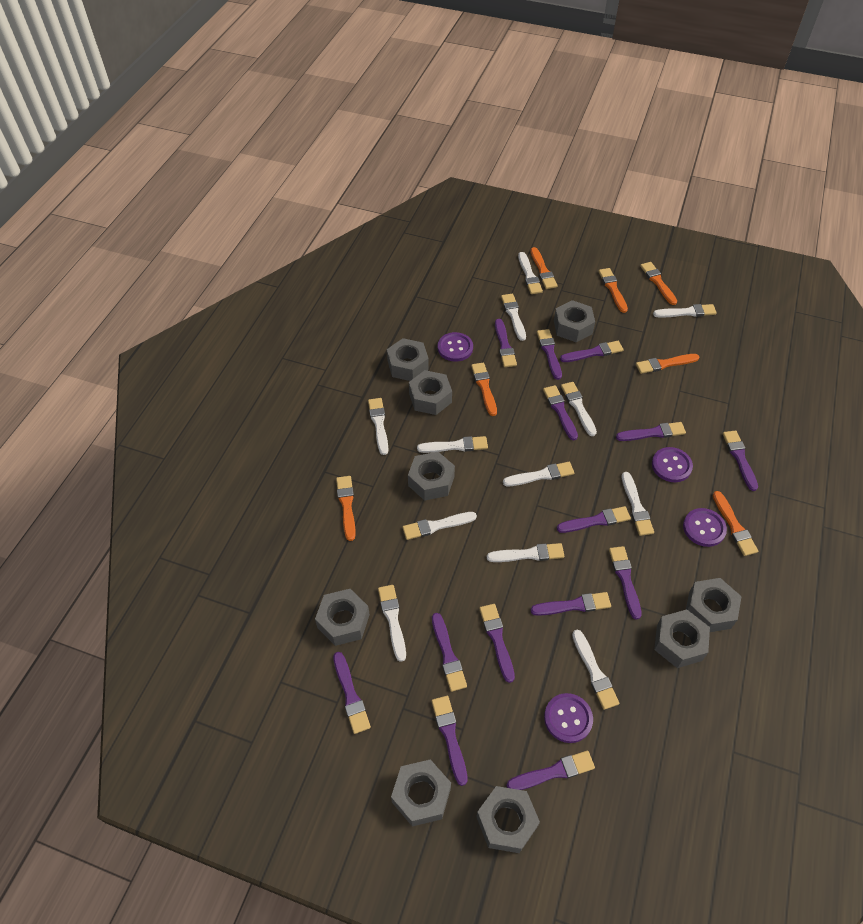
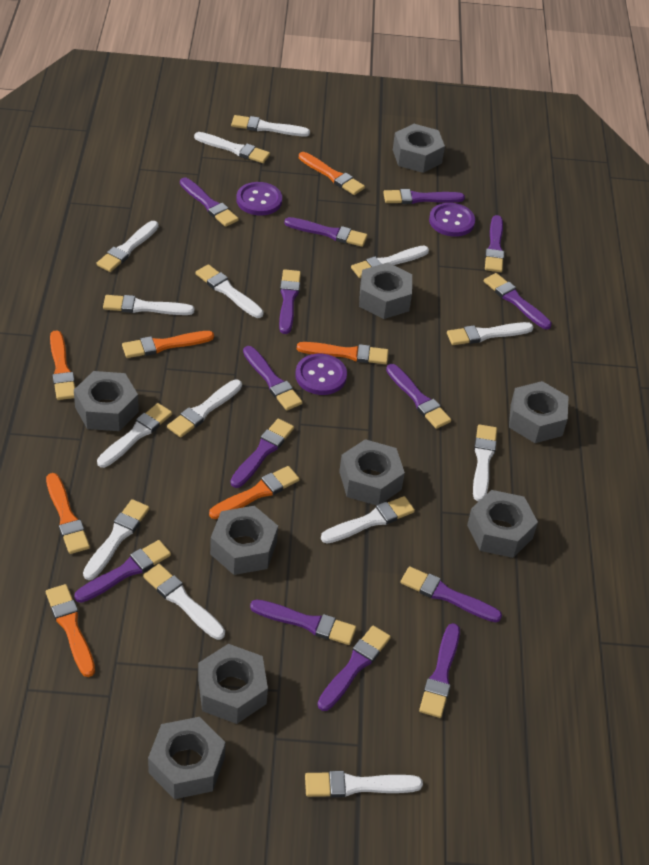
purple button: 4 -> 3
white brush: 12 -> 14

